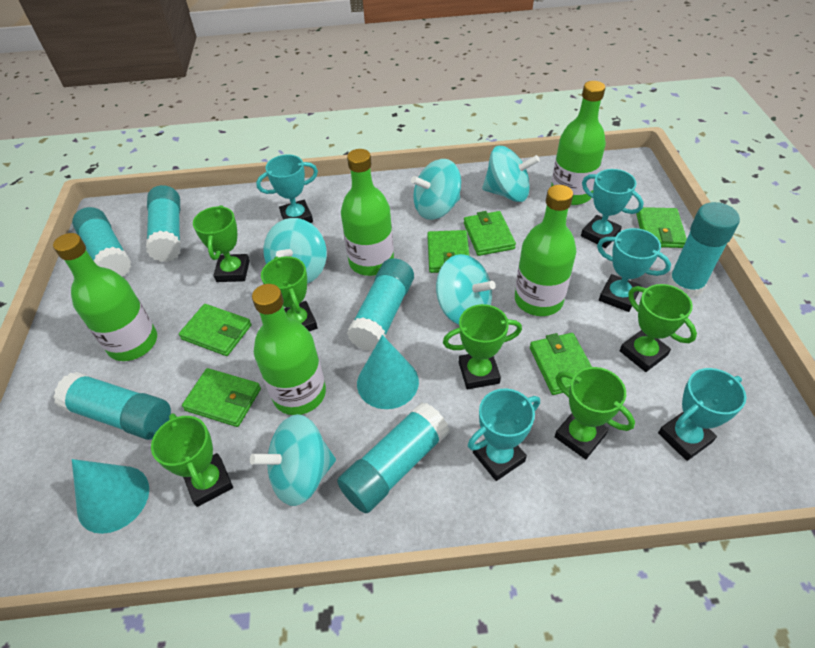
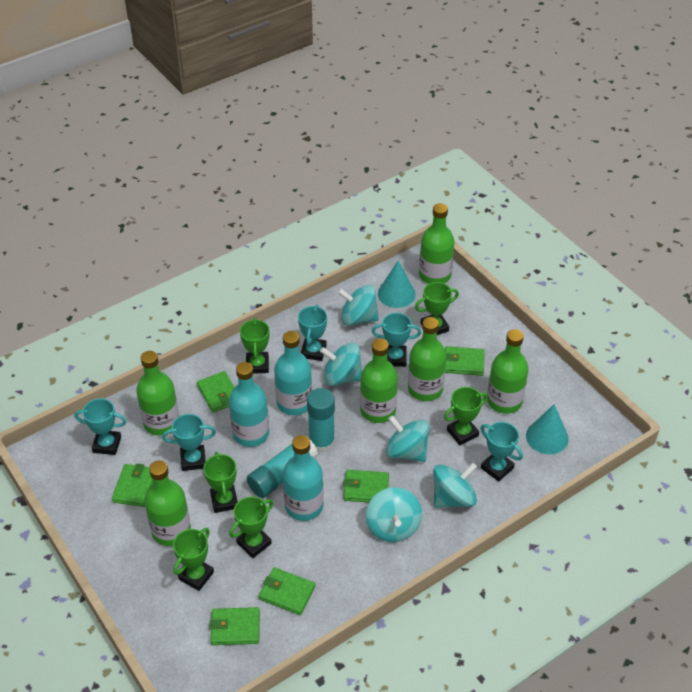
green bottle: 5 -> 6
turquoise bottle: 0 -> 3
turquoise glue stick: 6 -> 2

